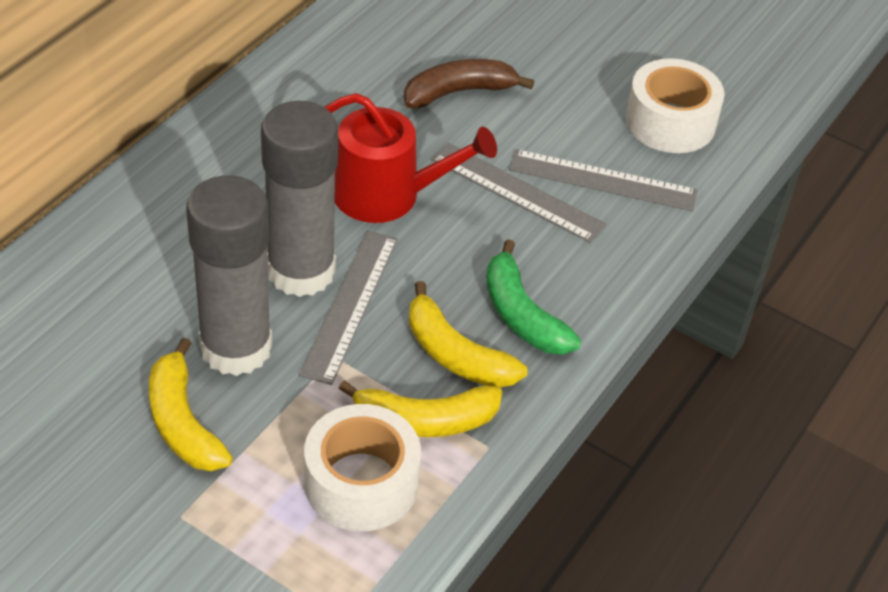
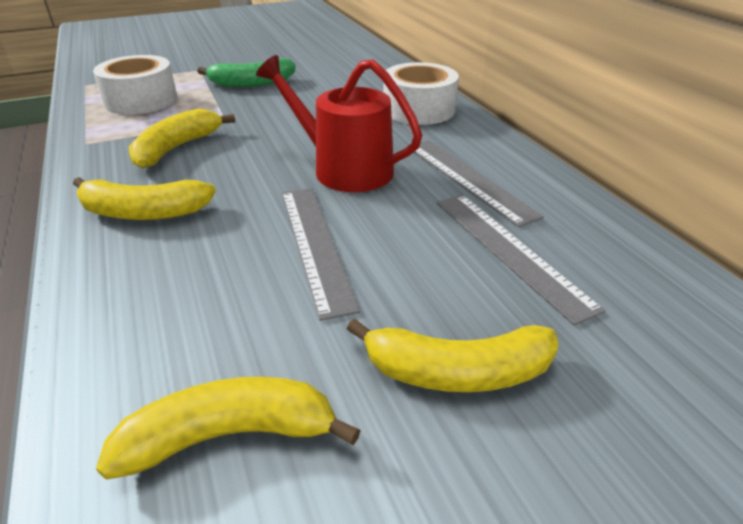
brown banana: 1 -> 0
grey glue stick: 2 -> 0
yellow banana: 3 -> 4

